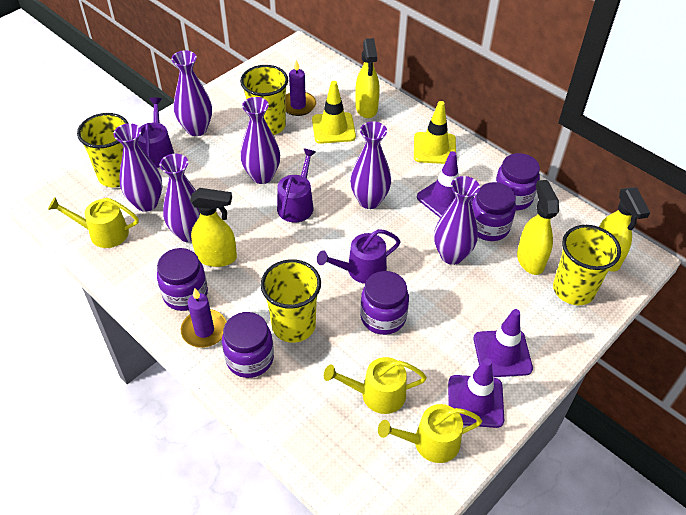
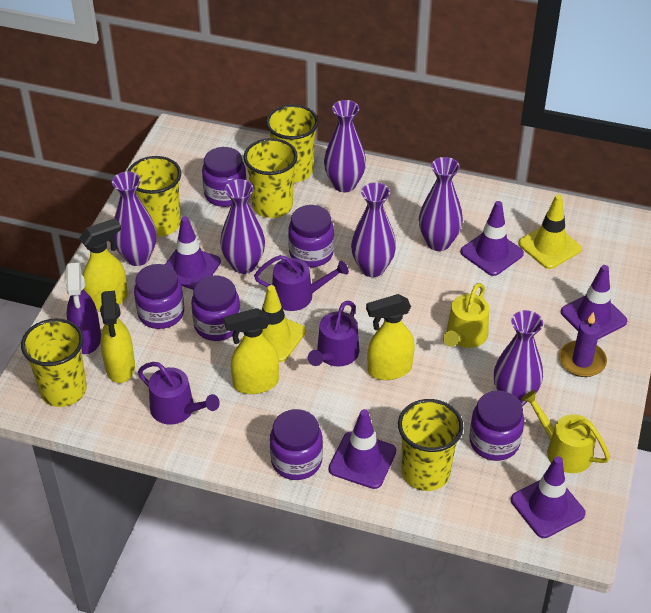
purple candle: 2 -> 1
purple jar: 5 -> 6
purple spray bottle: 0 -> 1
purple traffic cone: 3 -> 5
yellow cup: 4 -> 5
yellow watering can: 3 -> 2

